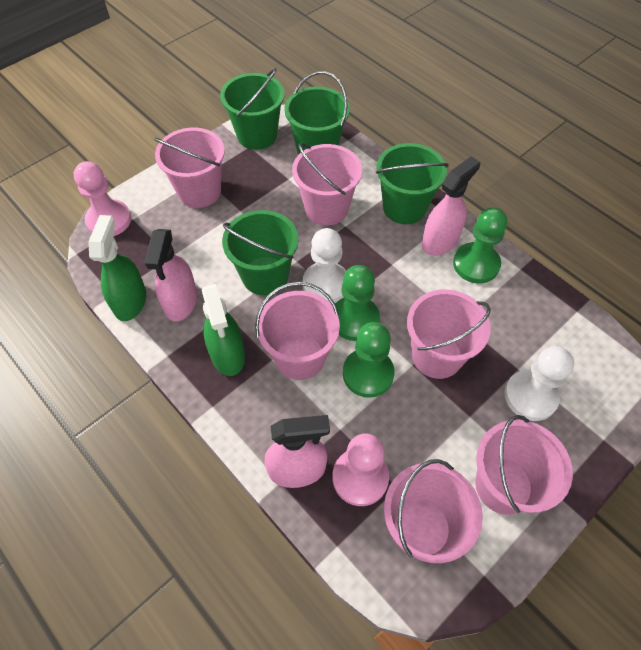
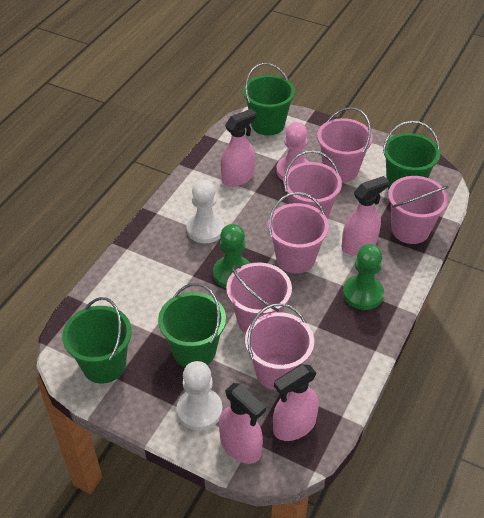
green pawn: 3 -> 2
green spray bottle: 2 -> 0
pink pawn: 2 -> 1
pink spray bottle: 3 -> 4

